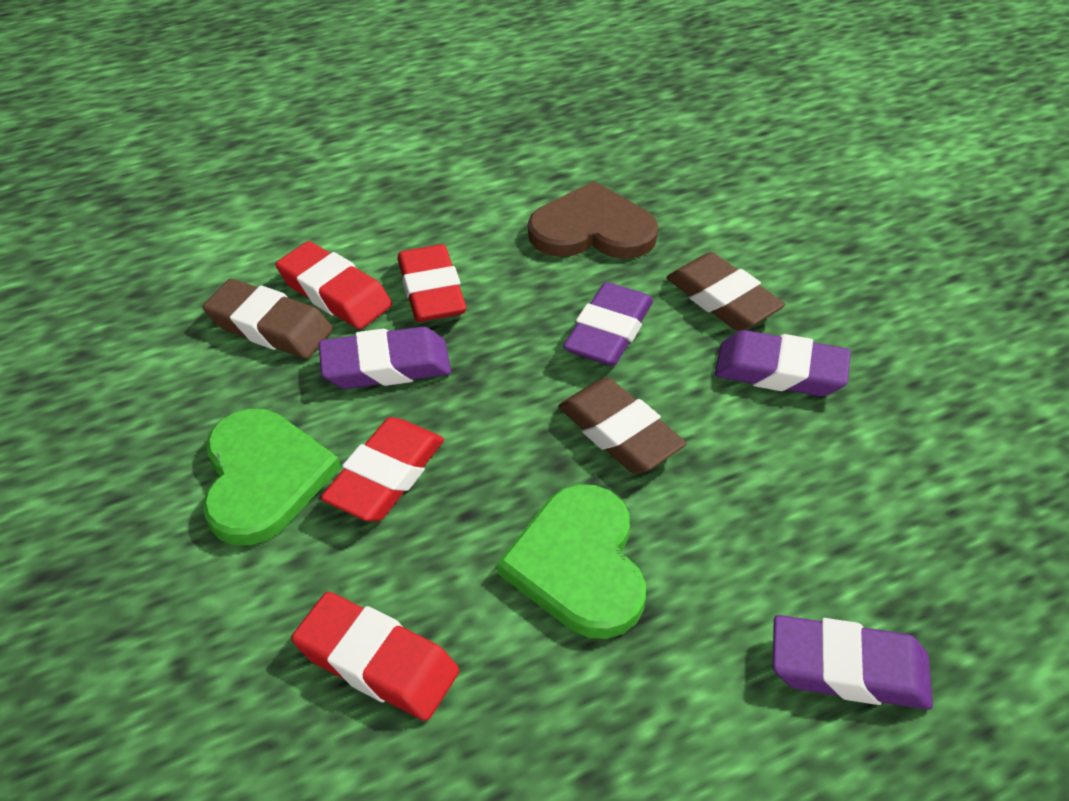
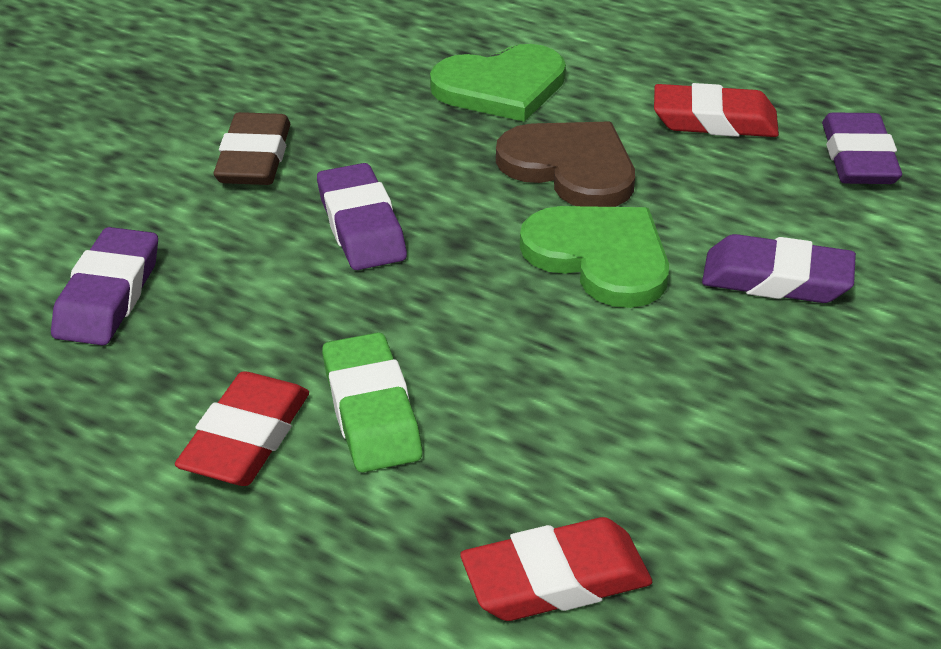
brown eraser: 3 -> 1
green eraser: 0 -> 1
red eraser: 4 -> 3

